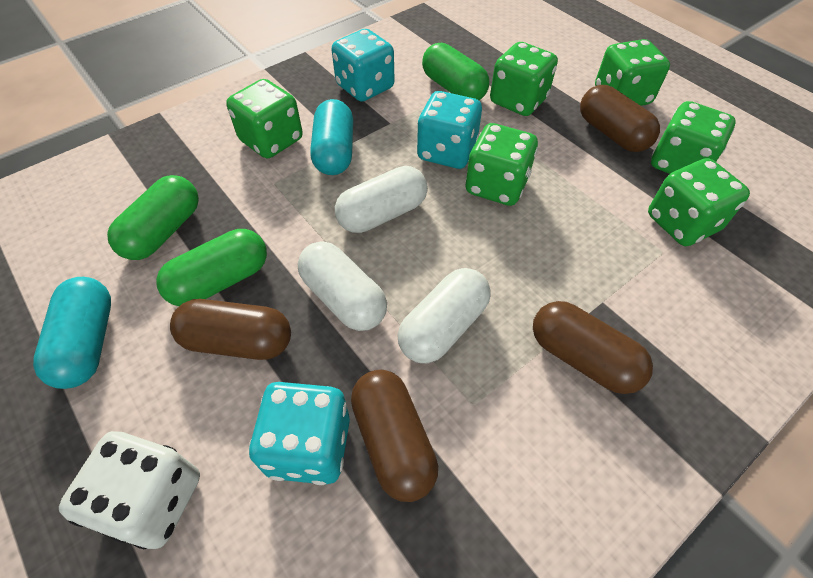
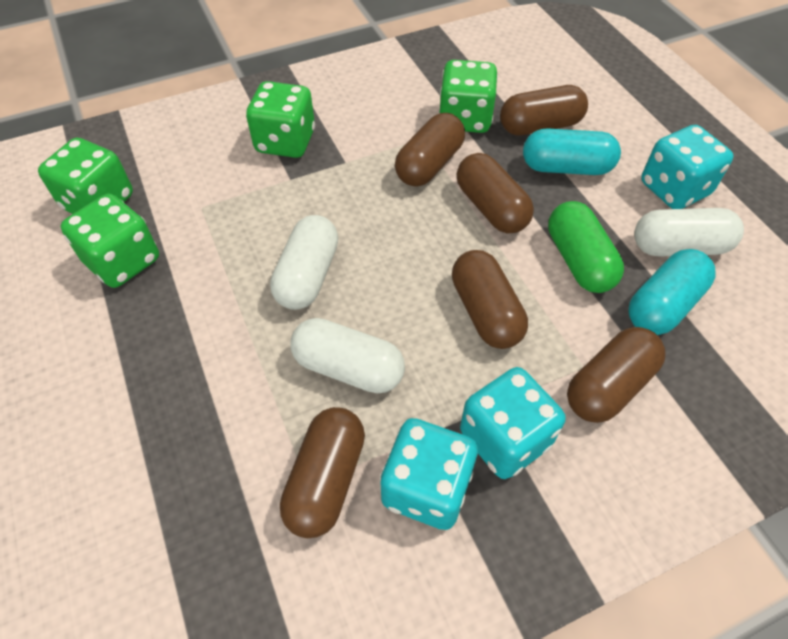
brown capsule: 4 -> 6
green capsule: 3 -> 1
green dice: 6 -> 4
white dice: 1 -> 0

